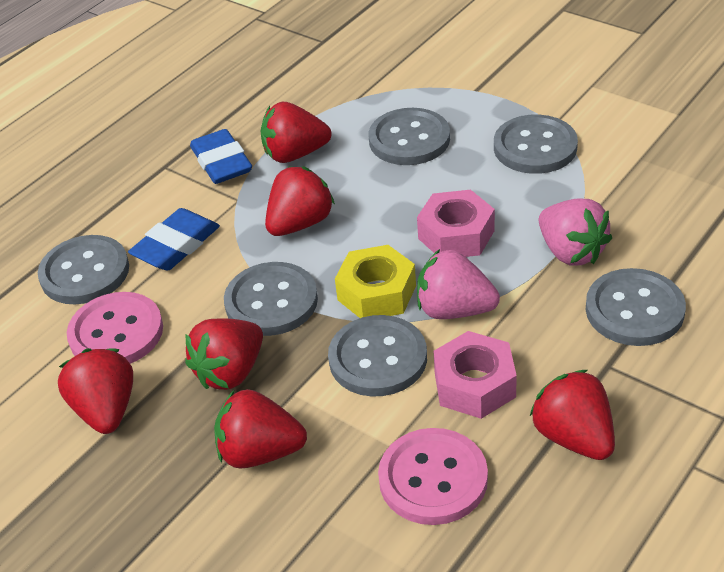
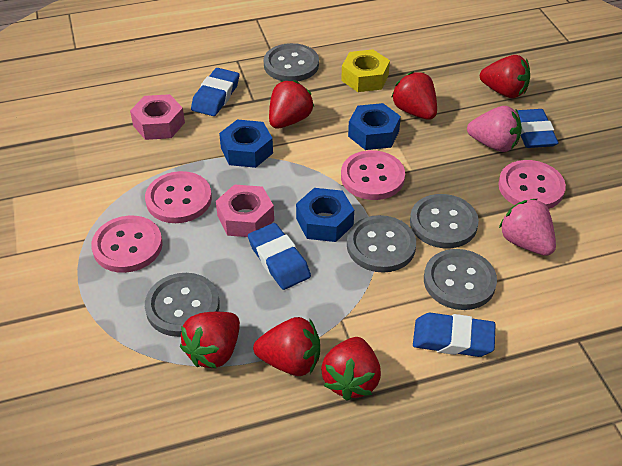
blue eraser: 2 -> 4
blue nut: 0 -> 3
grey button: 6 -> 5
pink button: 2 -> 4

